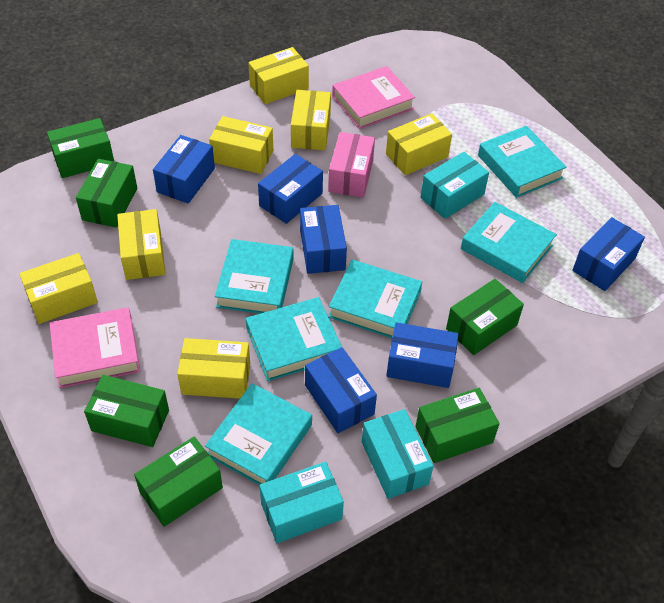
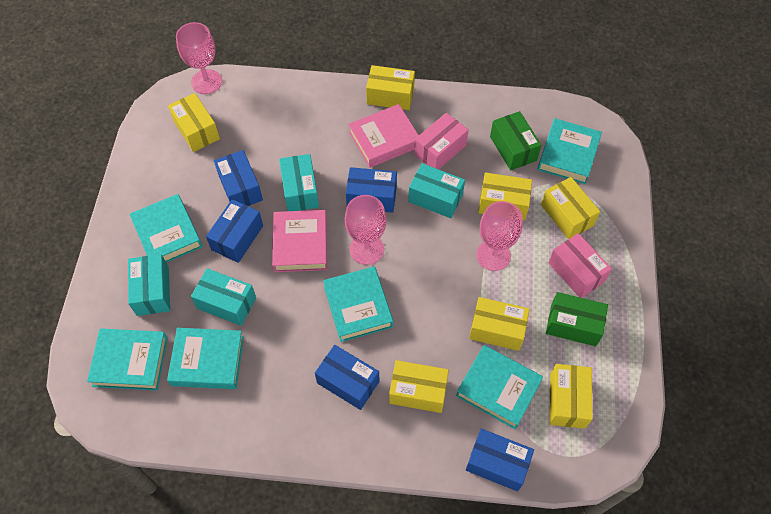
blue box: 6 -> 5
green box: 6 -> 2
pink box: 1 -> 2
pink goblet: 0 -> 3
turquoise box: 3 -> 4

